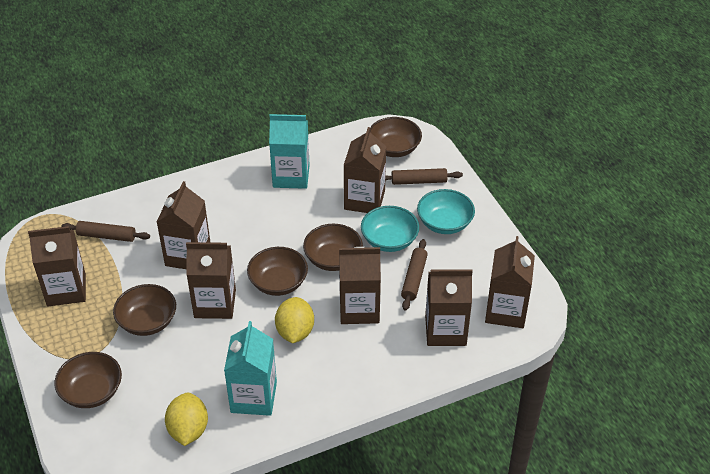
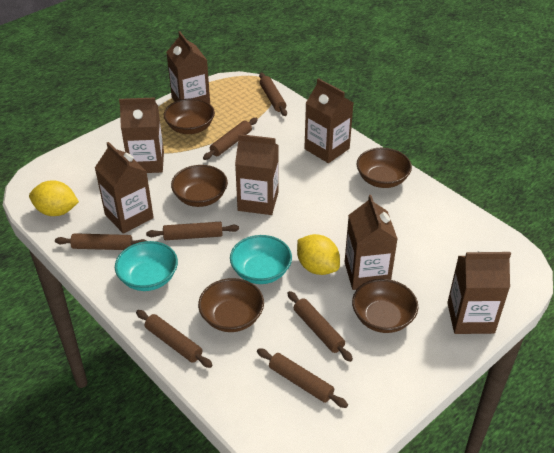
brown rolling pin: 3 -> 7
turquoise carton: 2 -> 0

